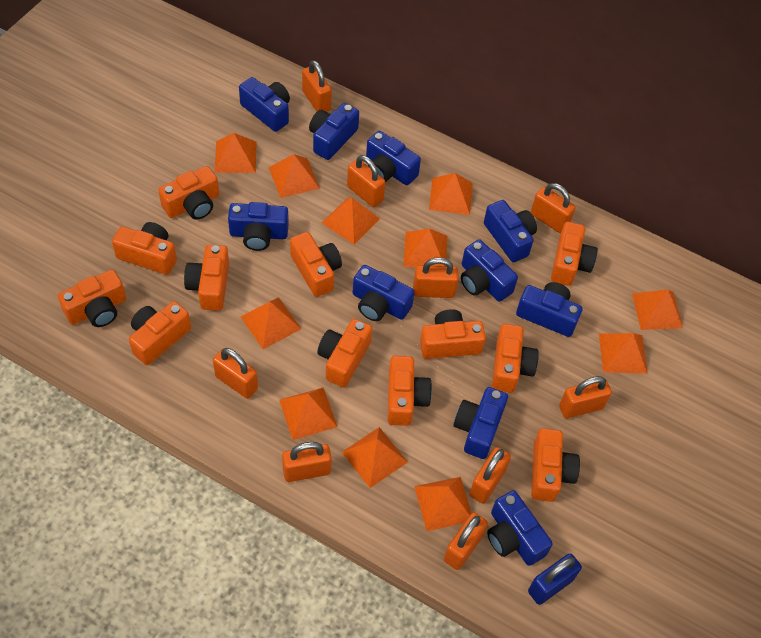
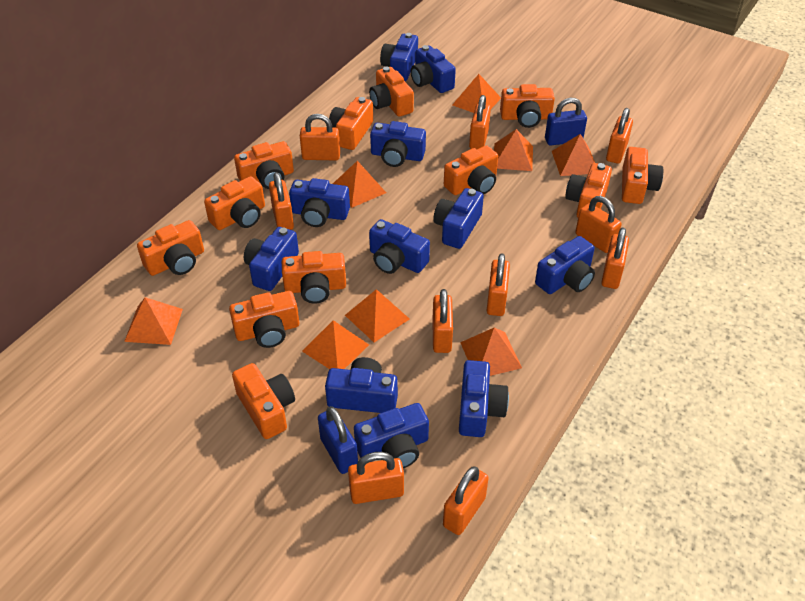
blue camera: 10 -> 11
blue padlock: 1 -> 2
orange padlock: 9 -> 10
orange pyramid: 11 -> 8

